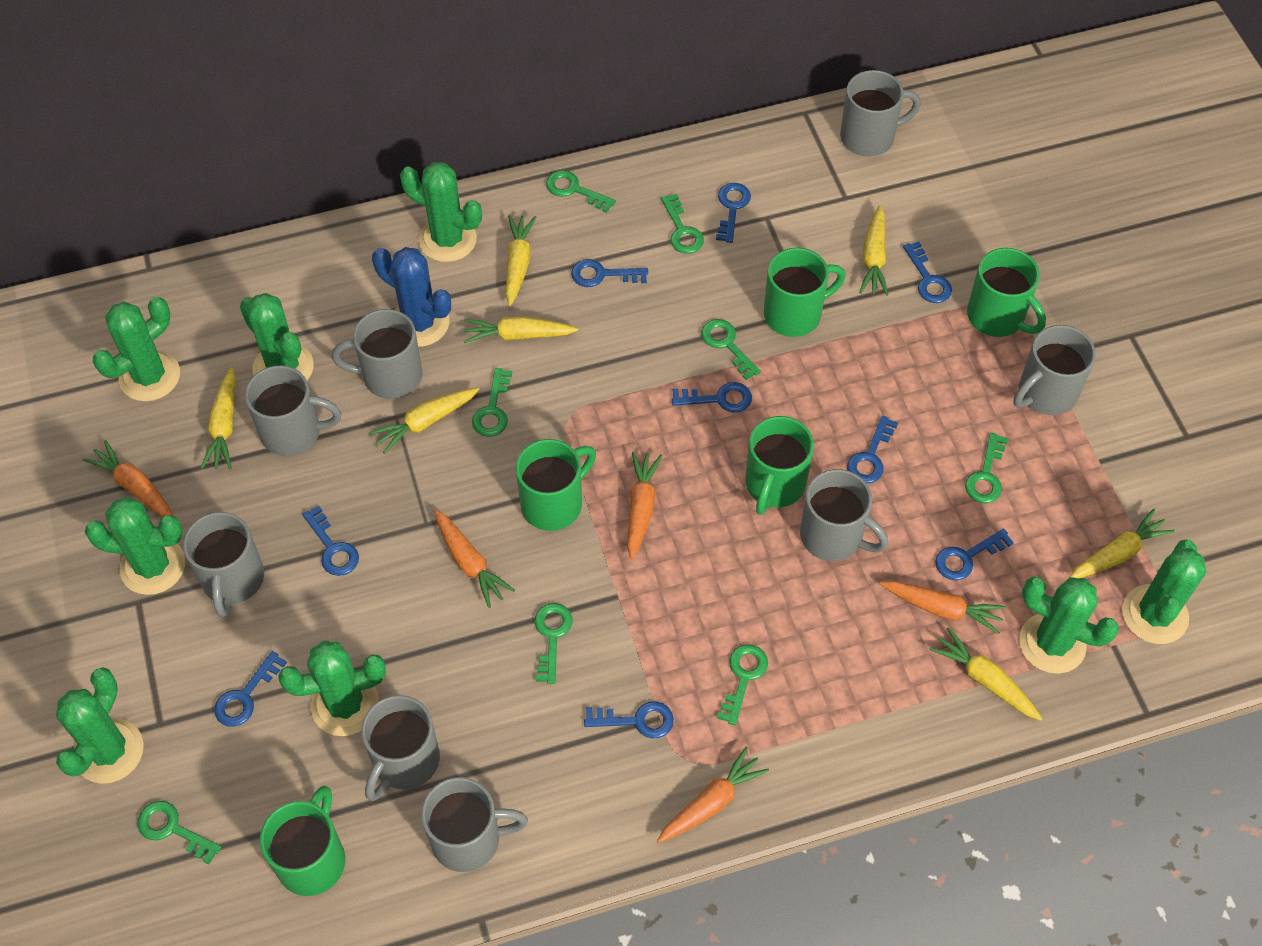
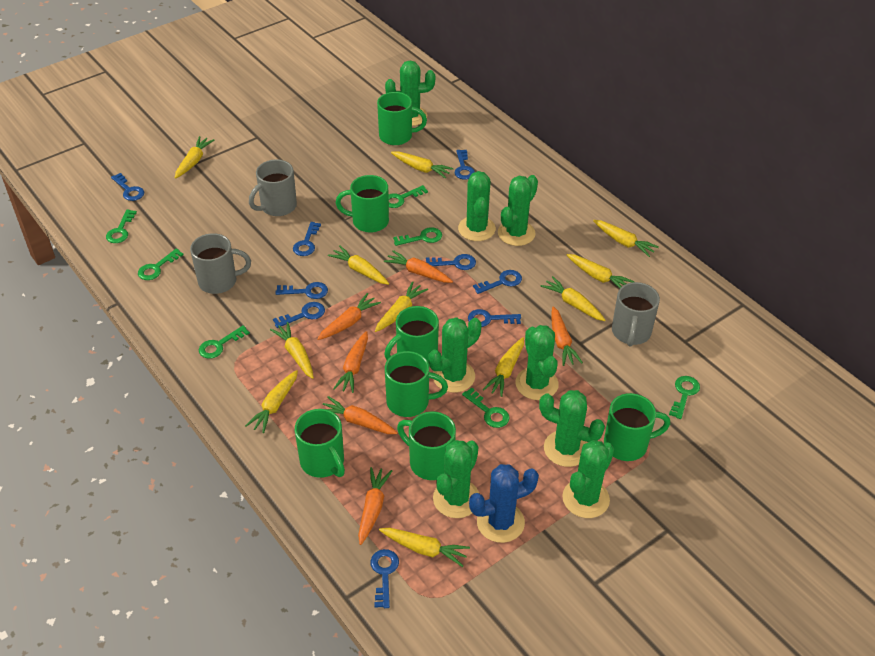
green key: 8 -> 7
green mug: 5 -> 7
grey mug: 8 -> 3
orange carrot: 5 -> 6
yellow carrot: 7 -> 11

